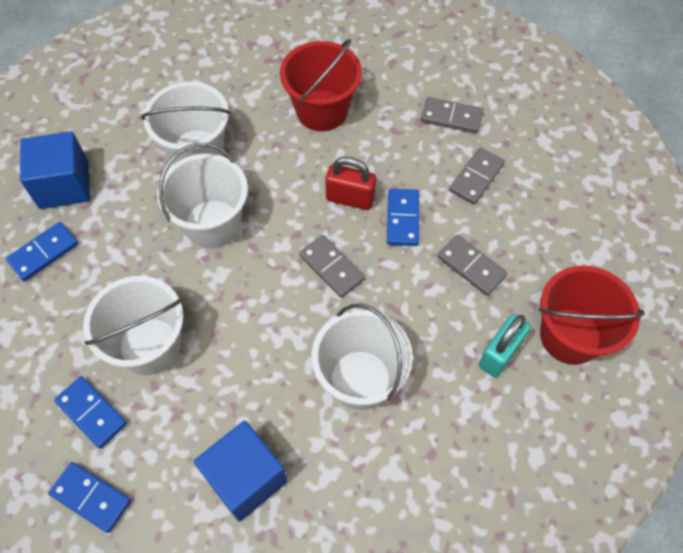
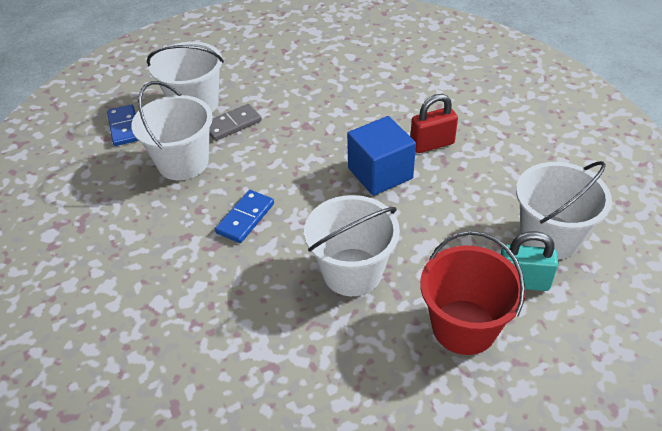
blue cube: 2 -> 1
blue domino: 4 -> 2
grey domino: 4 -> 1
red bucket: 2 -> 1

